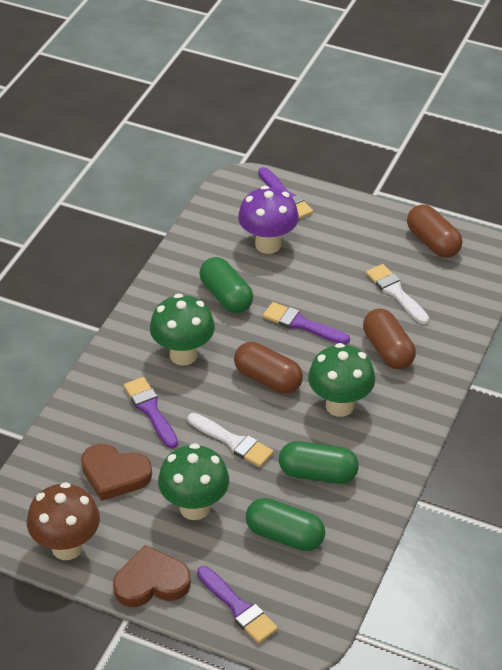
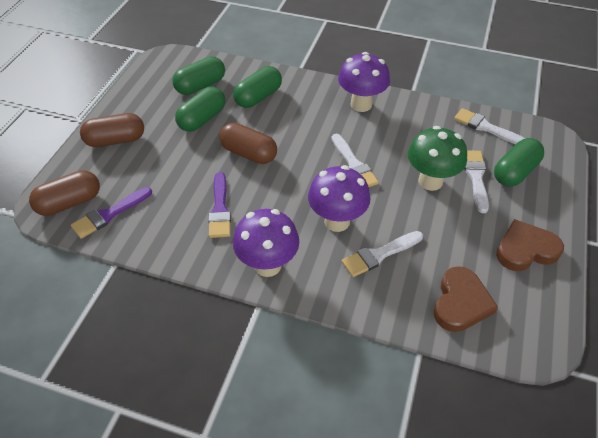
brown mushroom: 1 -> 0
green capsule: 3 -> 4
green mushroom: 3 -> 1
purple brush: 4 -> 2
purple mushroom: 1 -> 3
white brush: 2 -> 4

